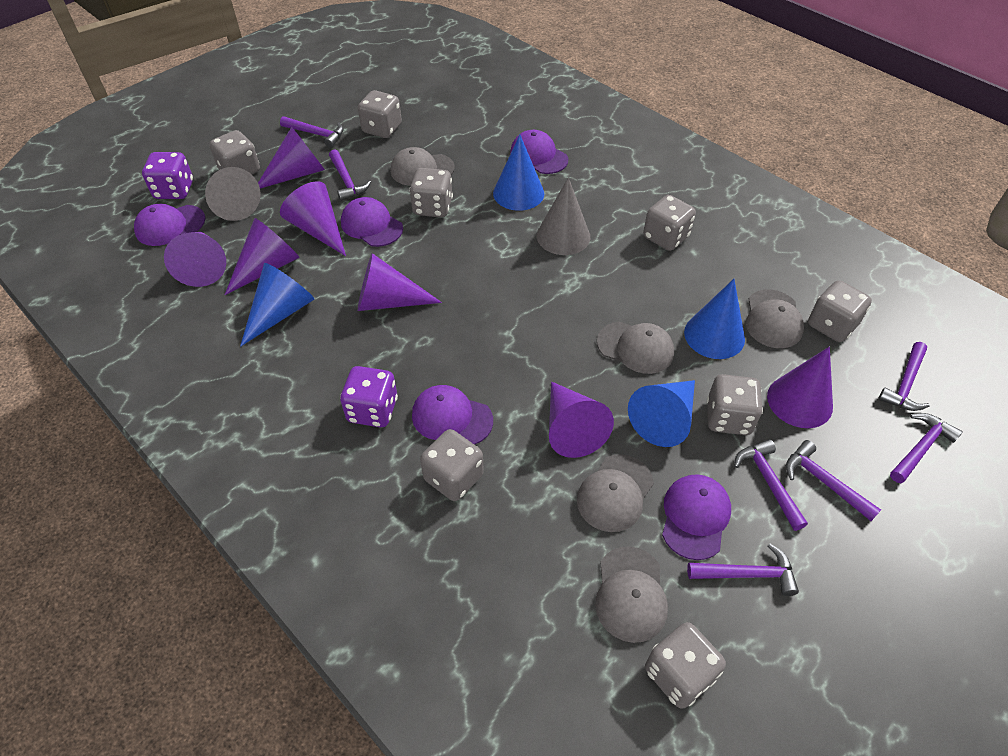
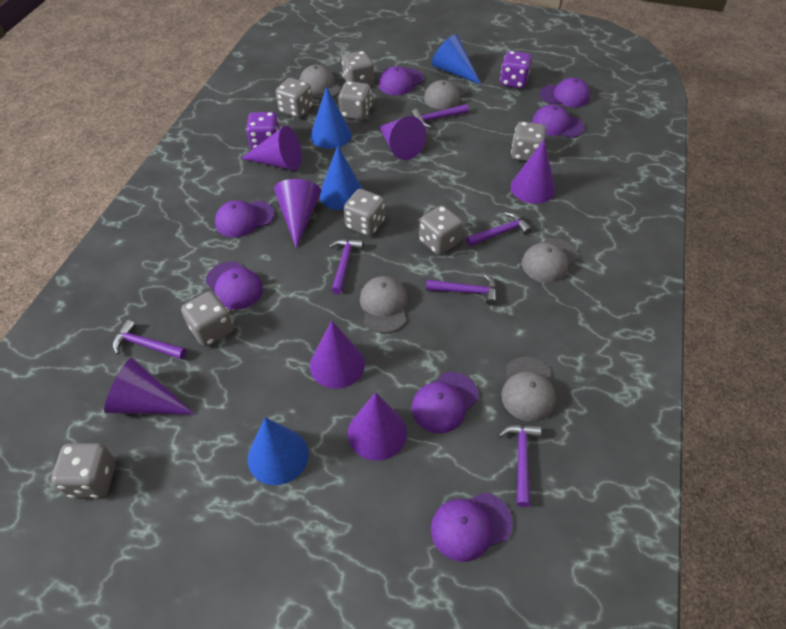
grey cone: 2 -> 0
purple cap: 5 -> 7
purple hammer: 7 -> 6

